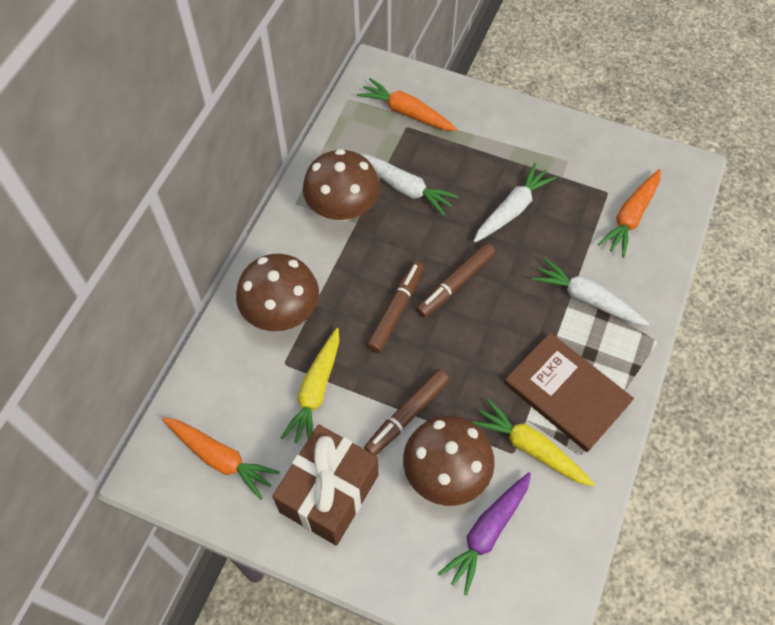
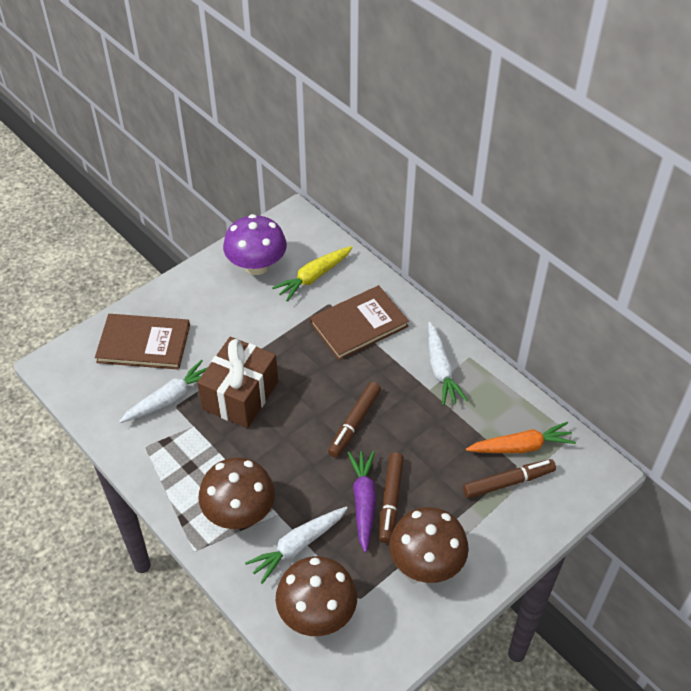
brown book: 1 -> 2
orange carrot: 3 -> 1
purple mushroom: 0 -> 1
yellow carrot: 2 -> 1

